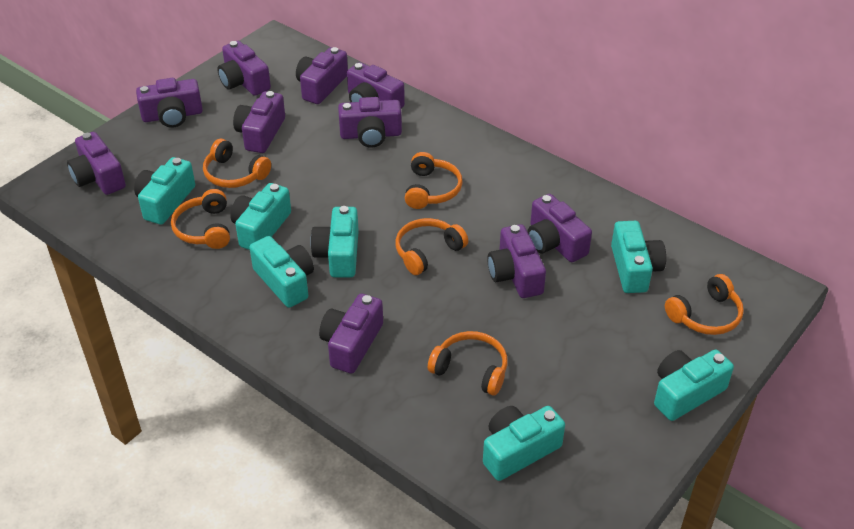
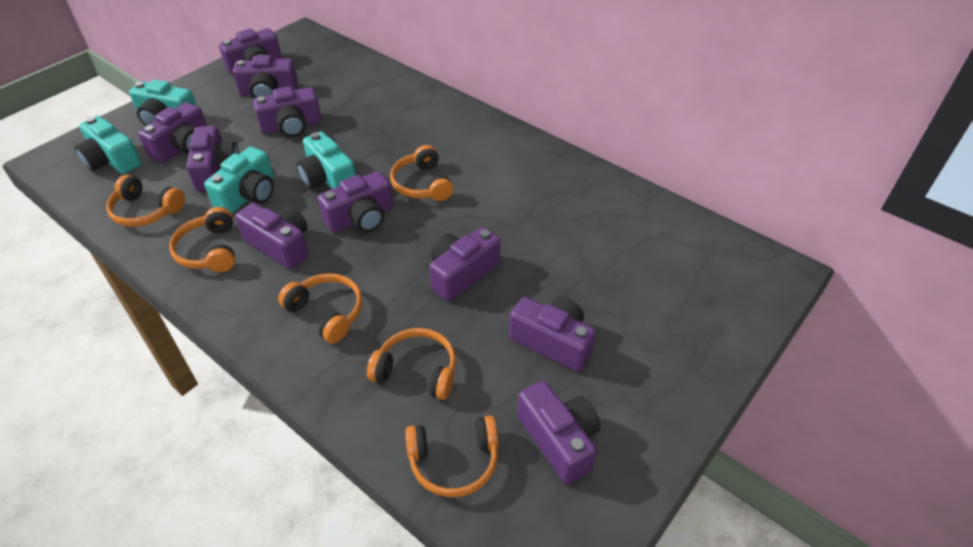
turquoise camera: 7 -> 4

